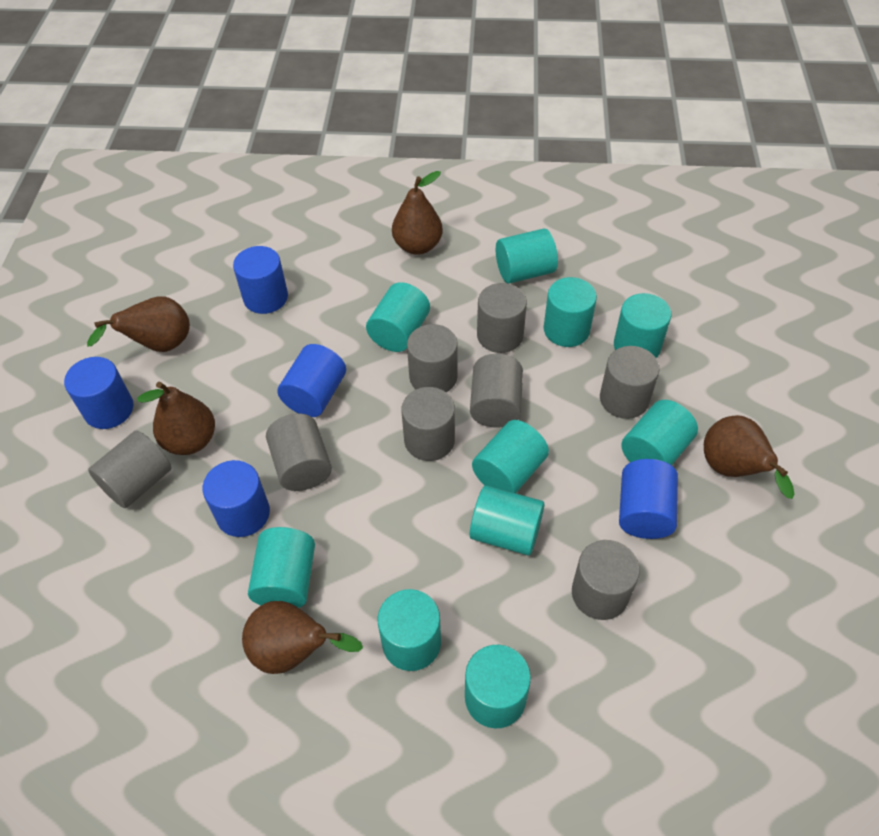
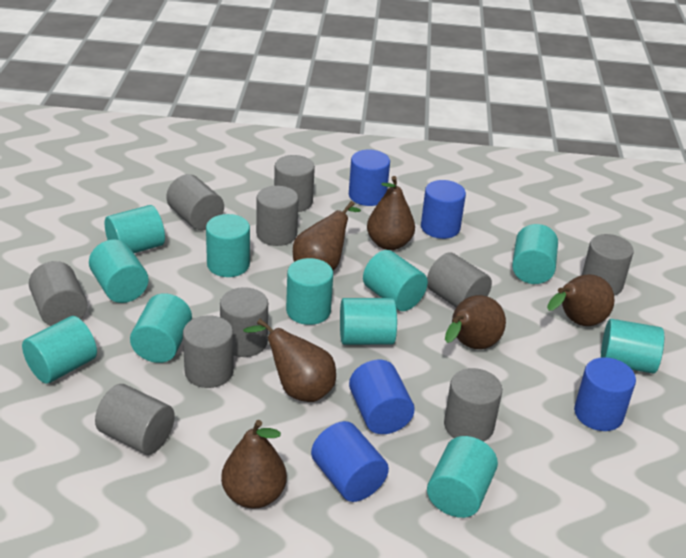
brown pear: 5 -> 6
grey cylinder: 8 -> 10
turquoise cylinder: 10 -> 11

